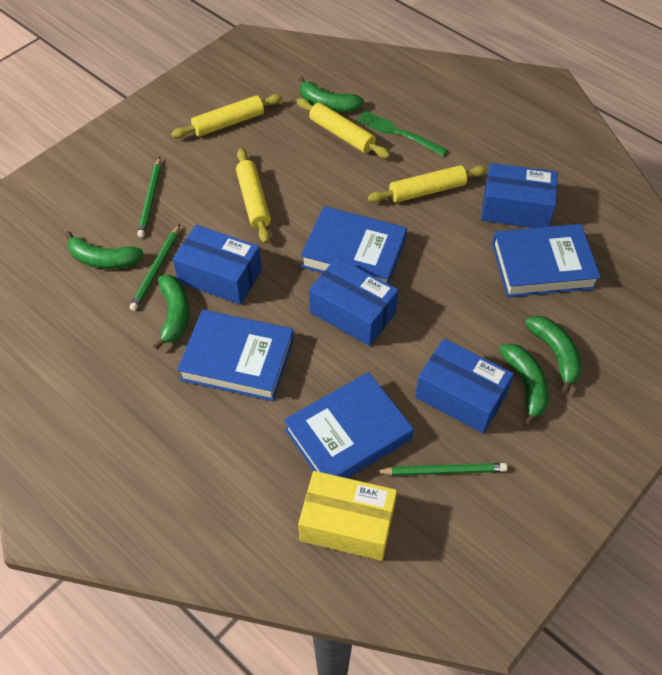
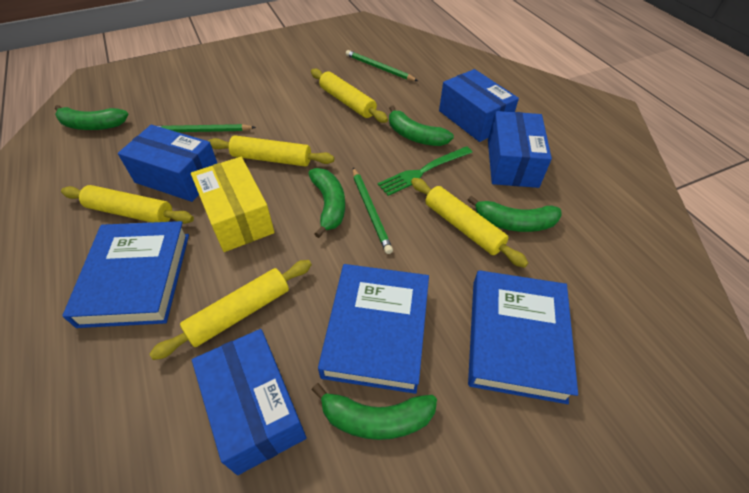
blue book: 4 -> 3
yellow rolling pin: 4 -> 5

